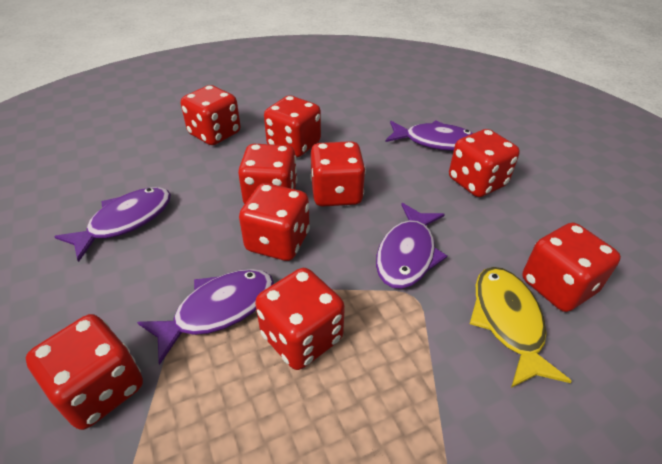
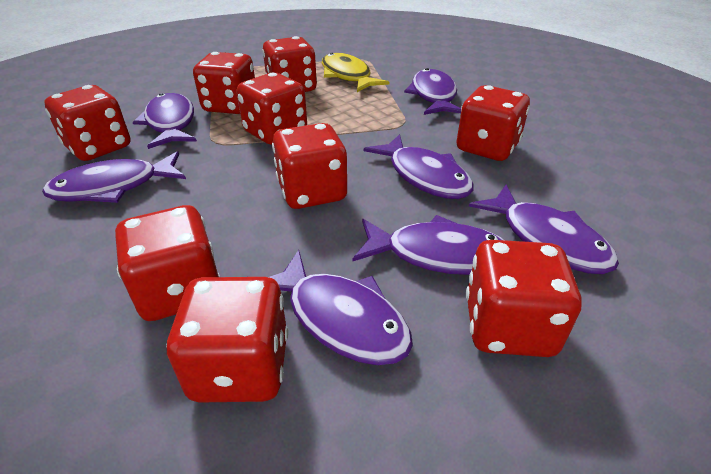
purple fish: 4 -> 7

